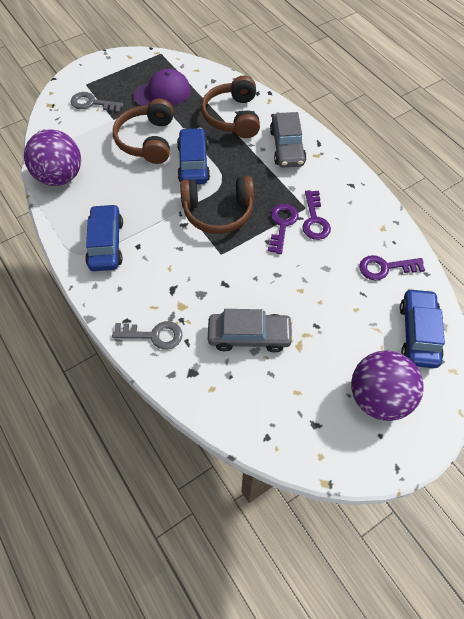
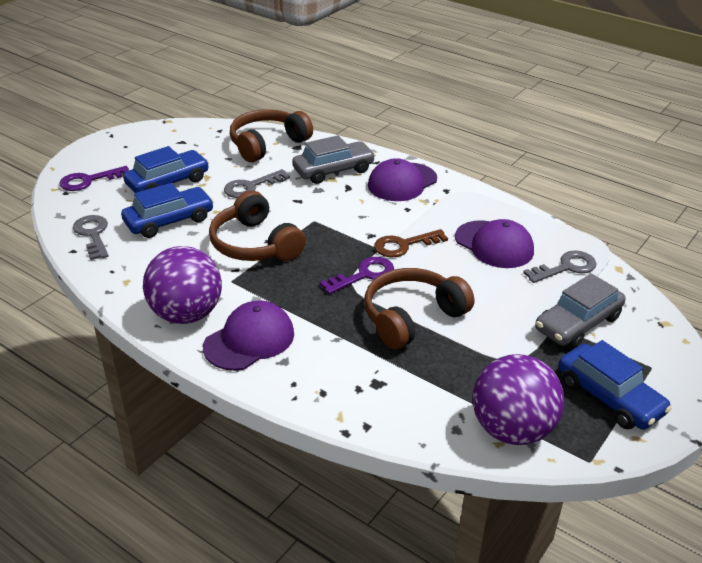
brown key: 0 -> 1
grey key: 2 -> 3
purple cap: 1 -> 3
purple key: 3 -> 2

